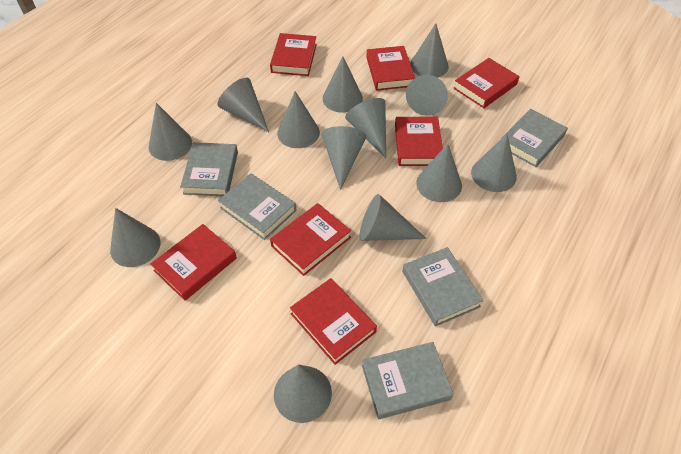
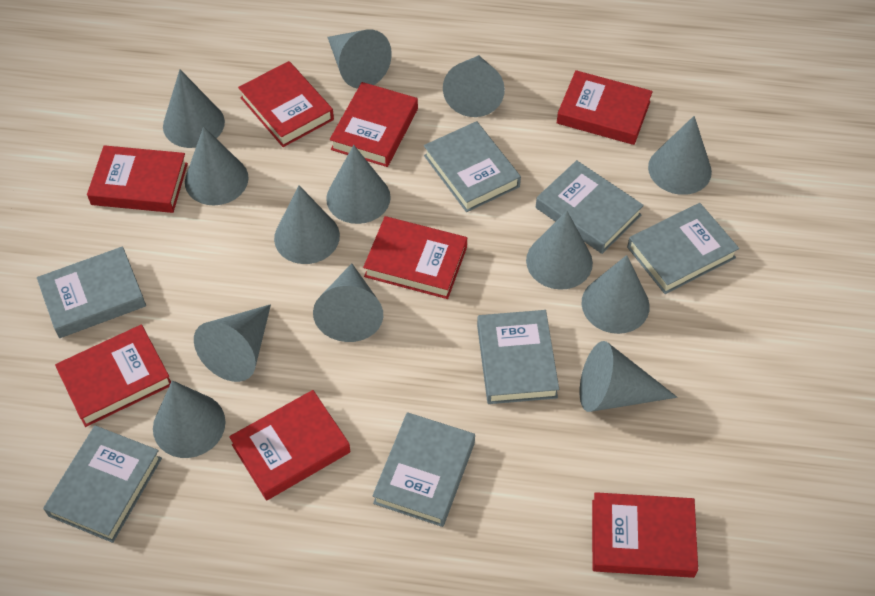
grey book: 5 -> 7
red book: 7 -> 8

